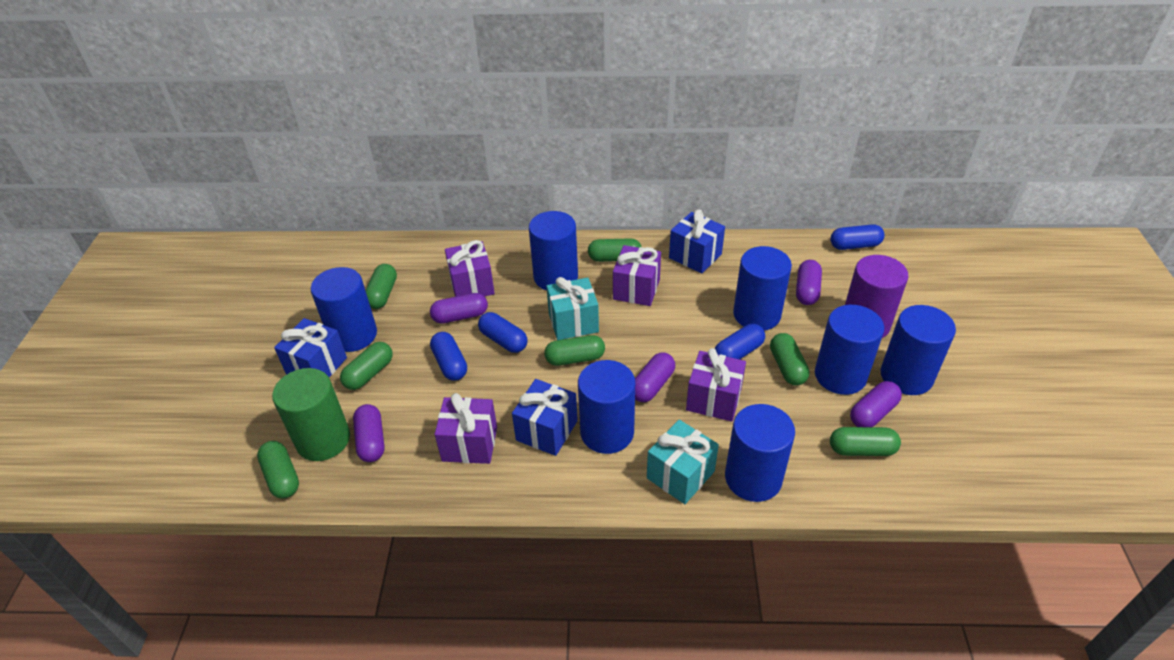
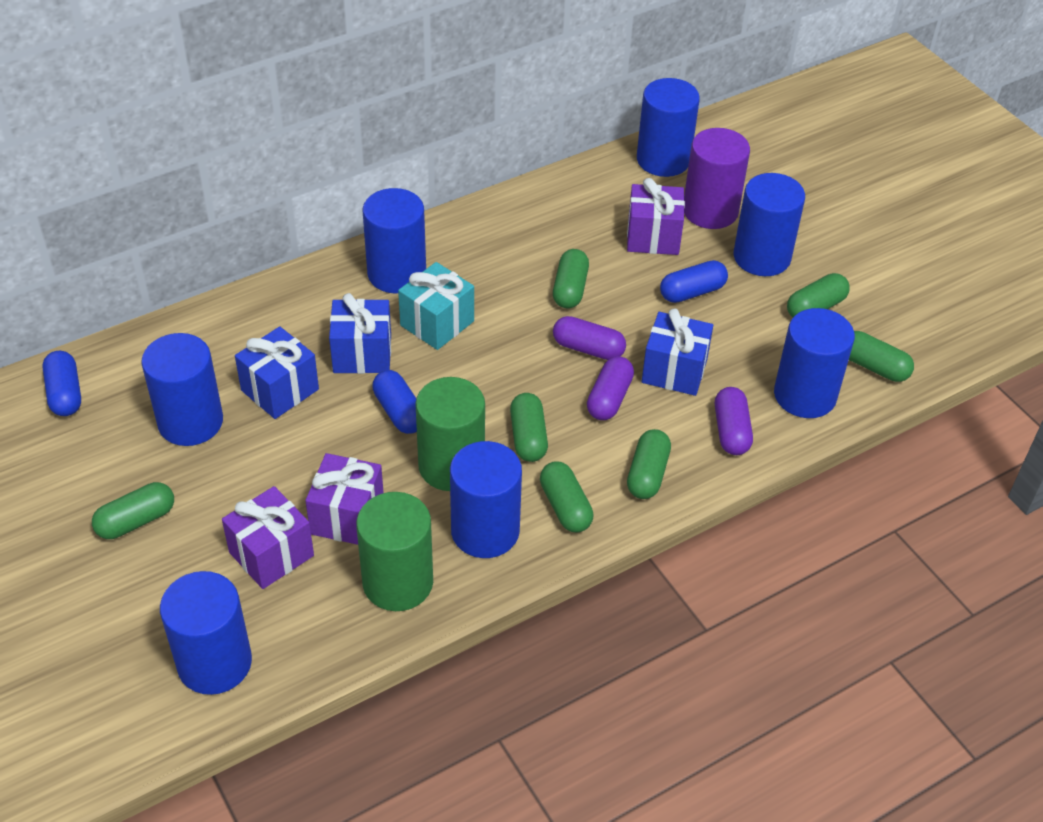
blue capsule: 4 -> 3
green cylinder: 1 -> 2
purple capsule: 5 -> 3
purple gift: 4 -> 3
turquoise gift: 2 -> 1

